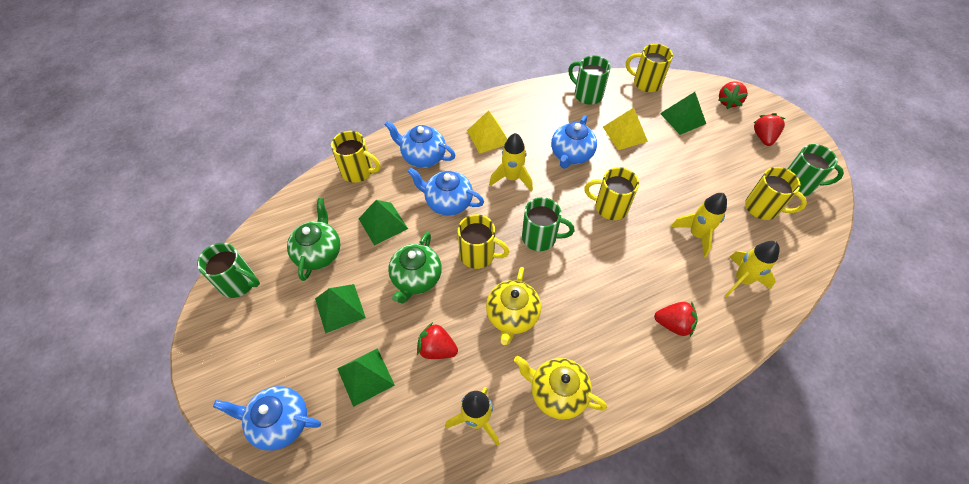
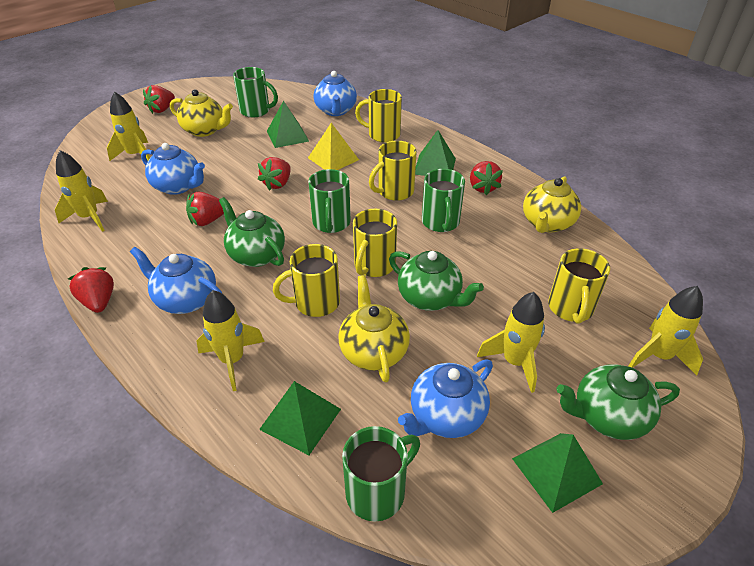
green teapot: 2 -> 3
red strawberry: 4 -> 5
yellow pyramid: 2 -> 1
yellow rocket: 4 -> 5
yellow teapot: 2 -> 3

